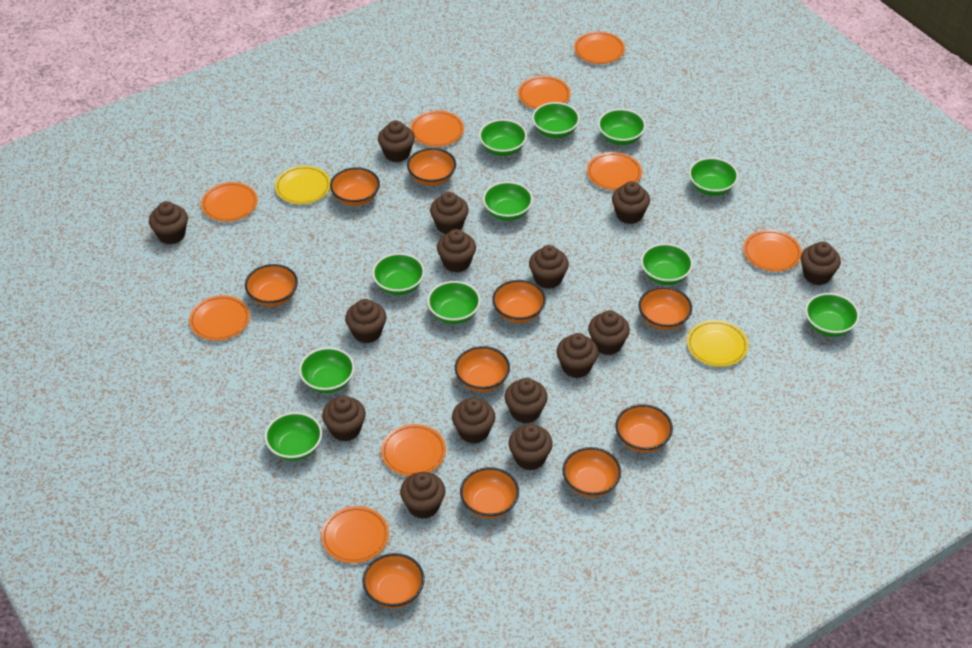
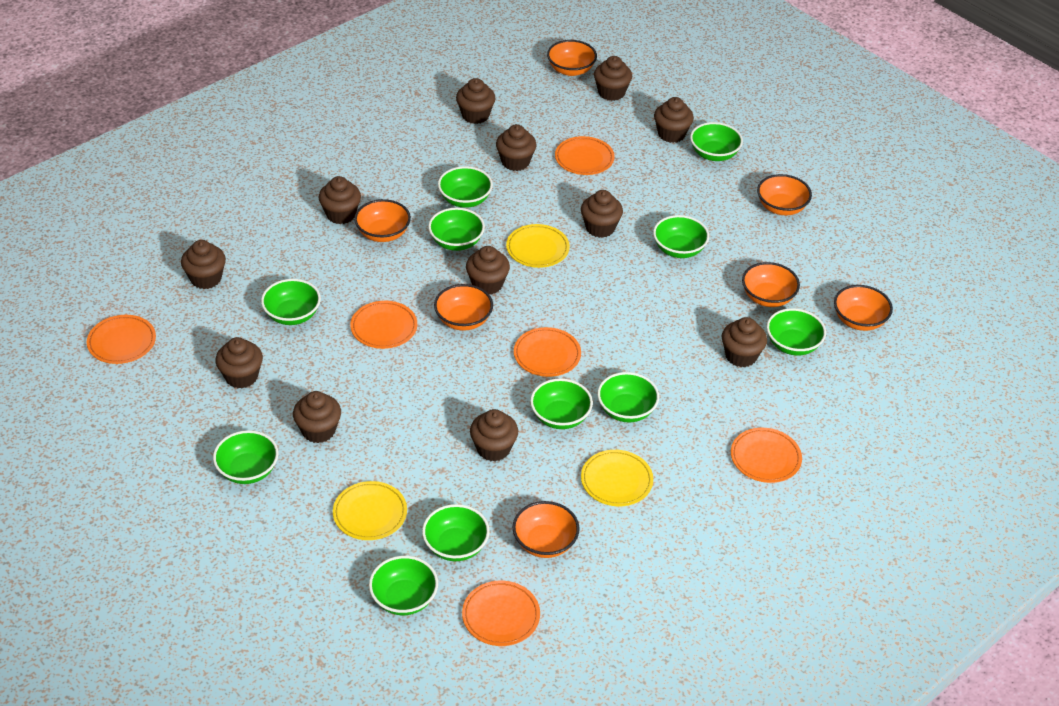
brown cupcake: 15 -> 12
orange bowl: 10 -> 7
orange plate: 9 -> 6
yellow plate: 2 -> 3

